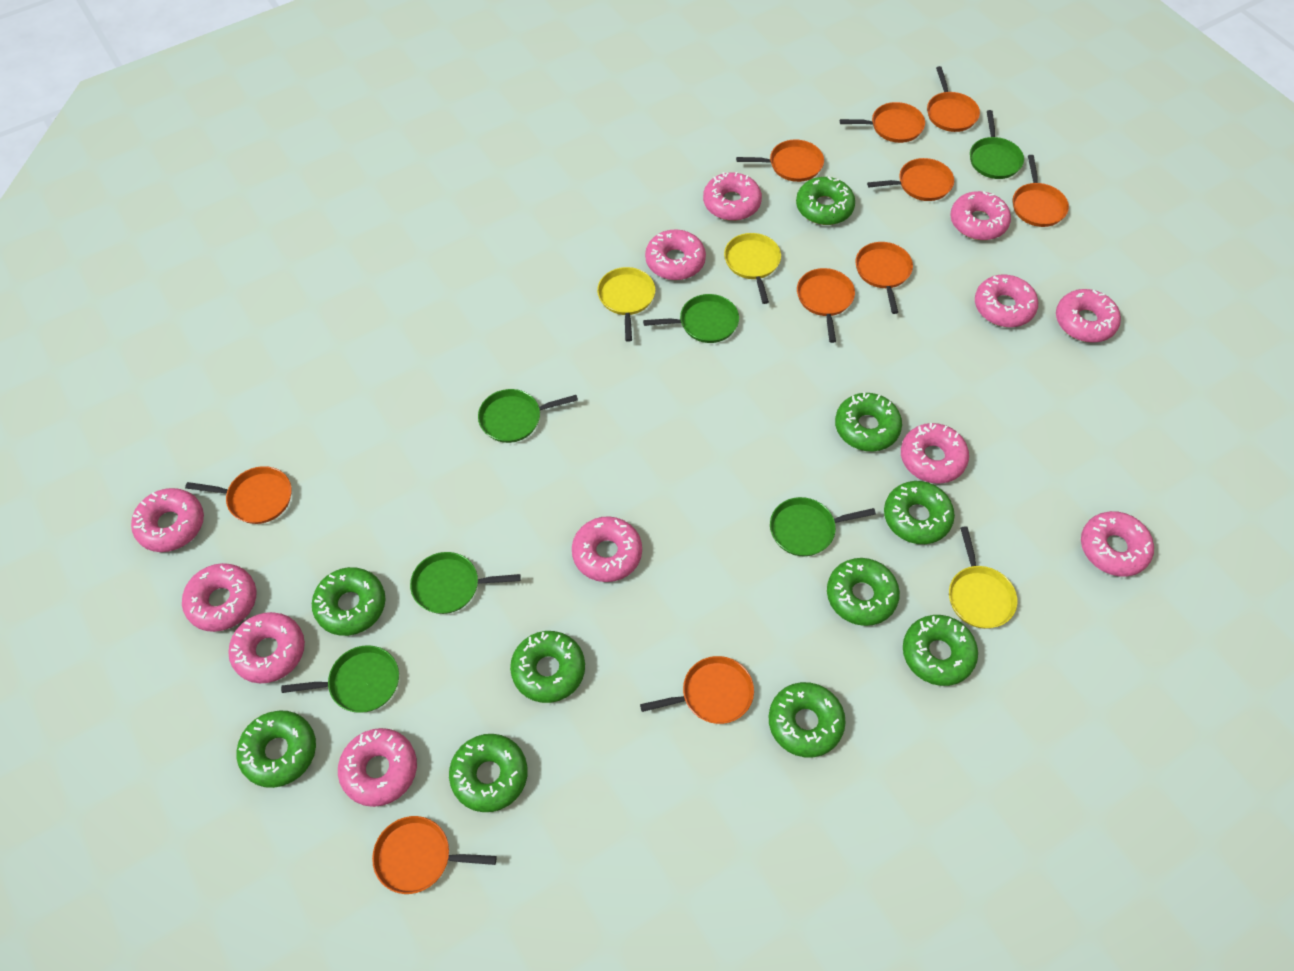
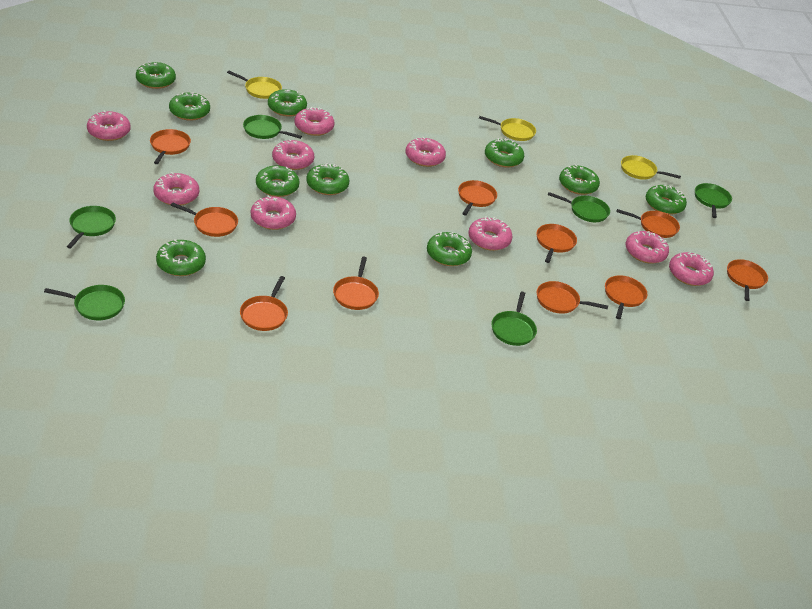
pink donut: 12 -> 9

